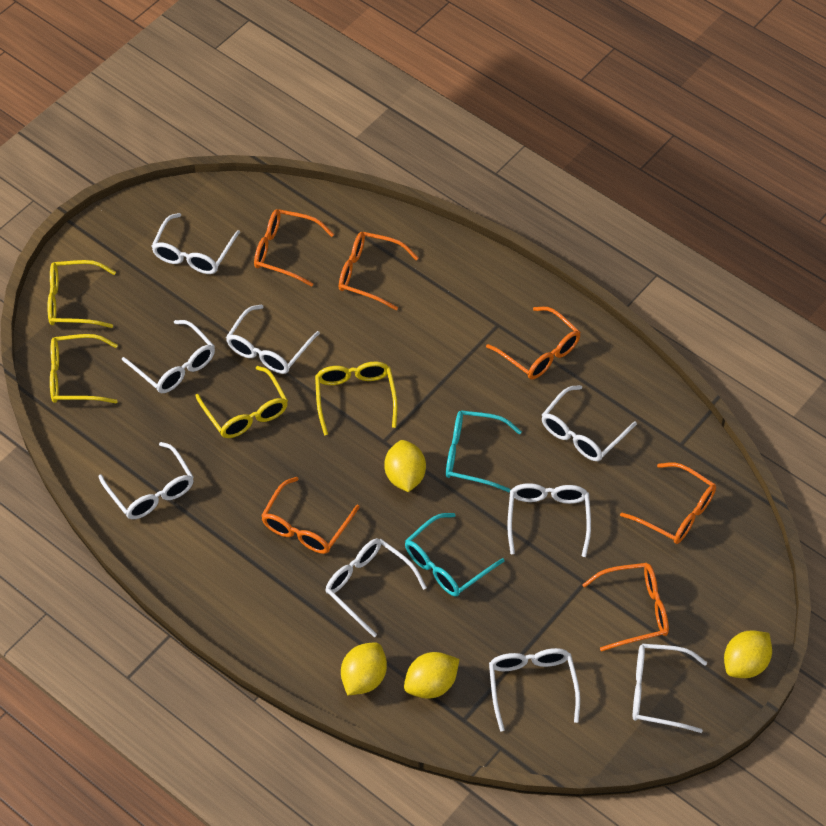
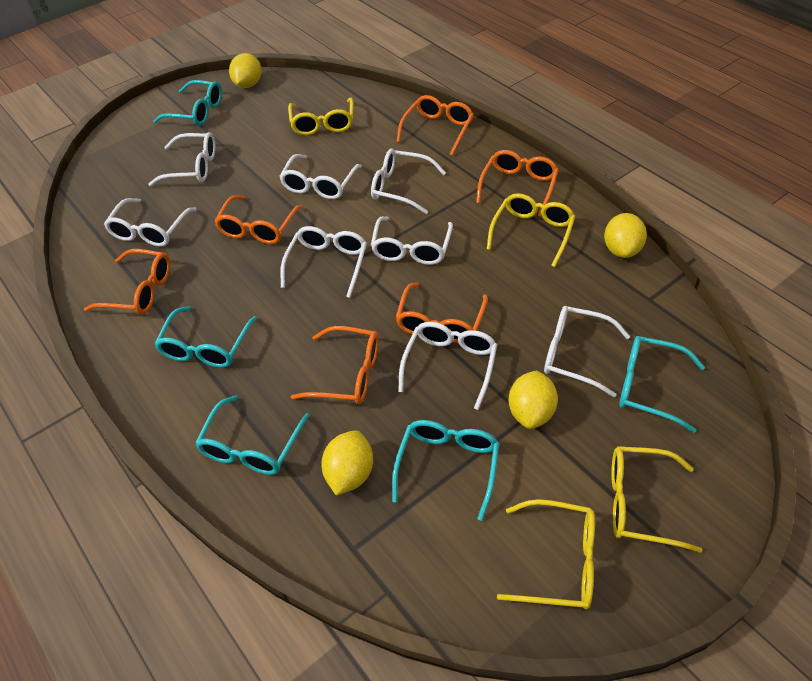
turquoise glasses: 2 -> 5
white glasses: 9 -> 8

